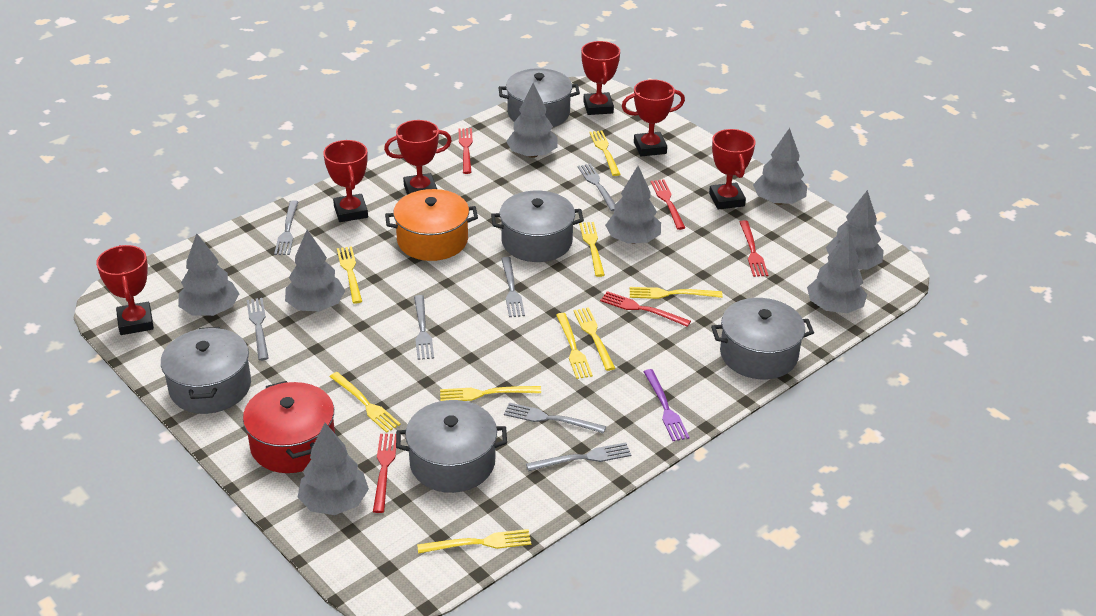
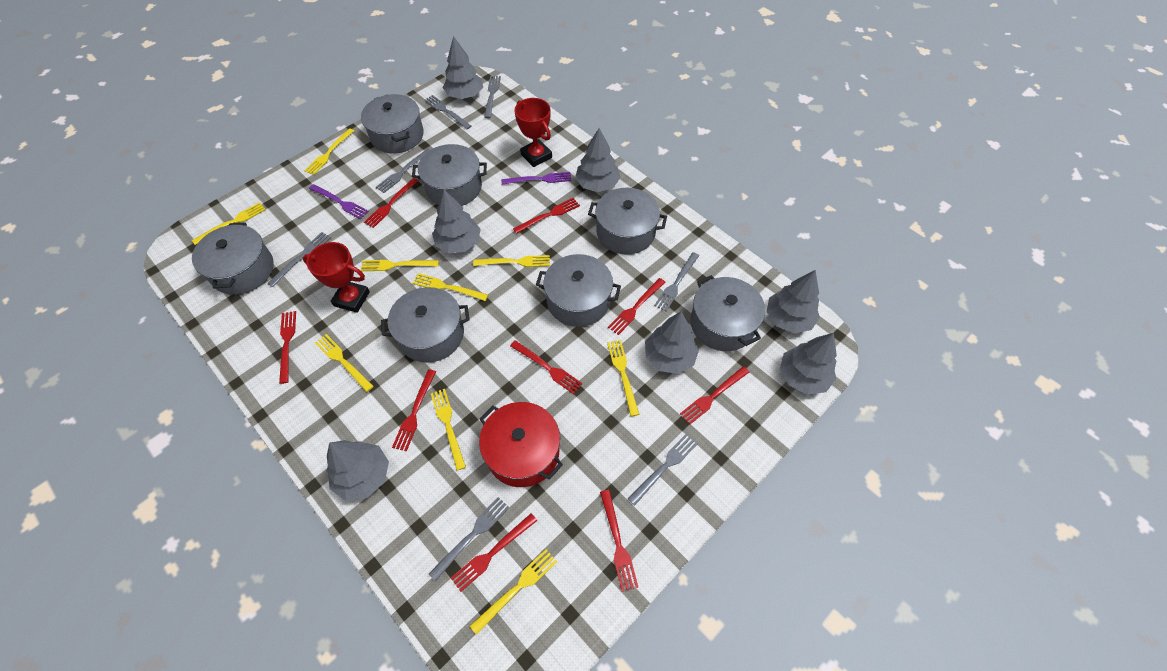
grey pot: 5 -> 7
grey tree: 8 -> 7
orange pot: 1 -> 0
purple fork: 1 -> 2
red fork: 5 -> 9
red trophy: 6 -> 2

